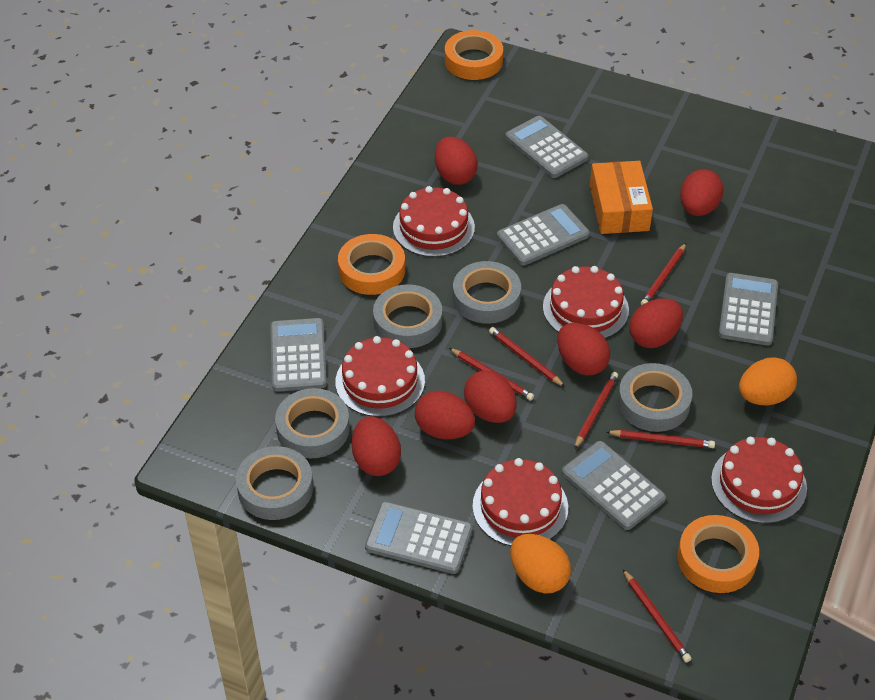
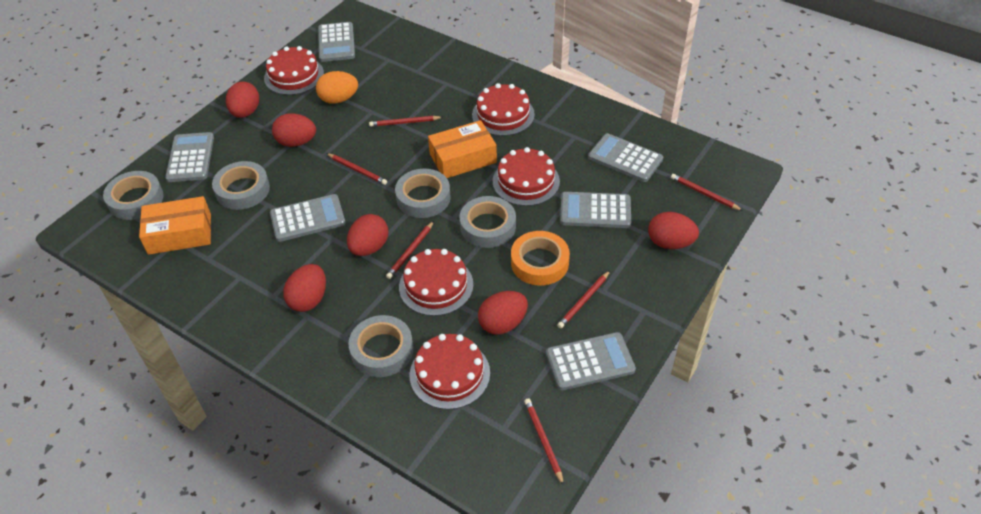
orange box: 1 -> 2
orange egg: 2 -> 1
orange tape: 3 -> 1
red egg: 7 -> 6

